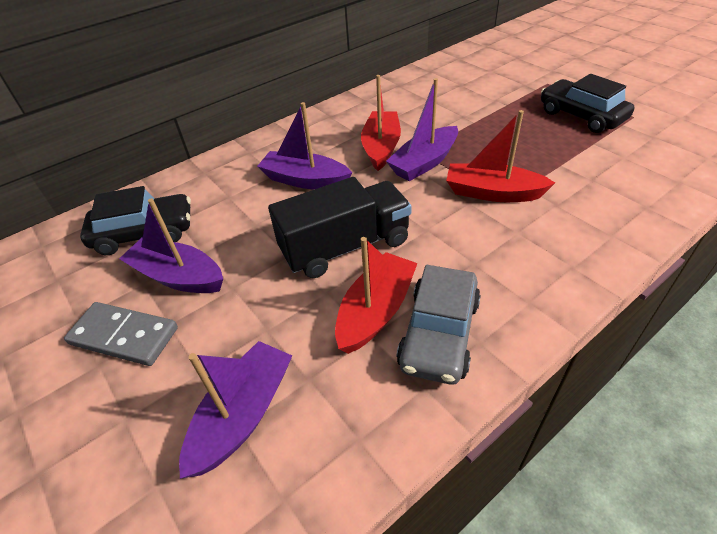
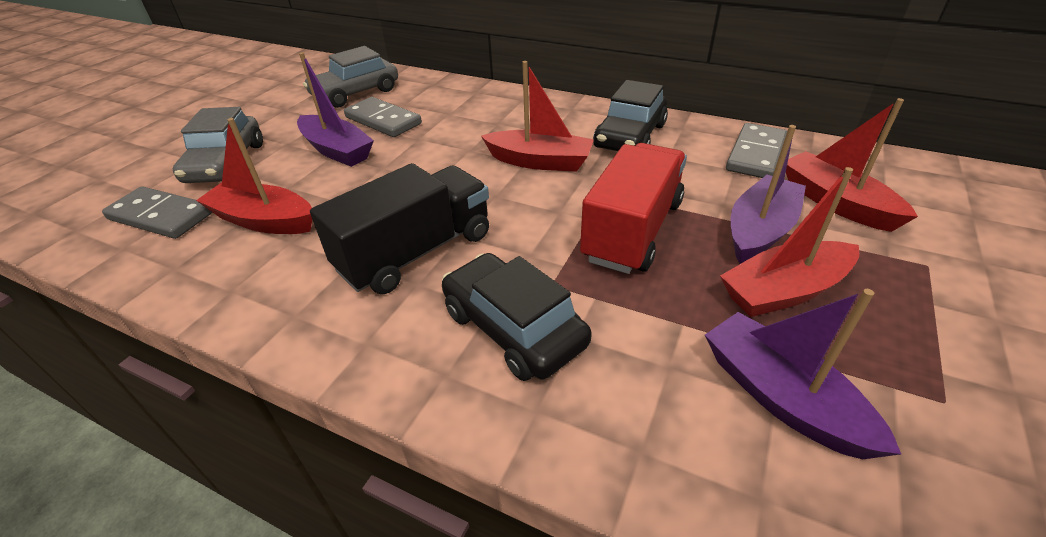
grey car: 1 -> 2
grey domino: 1 -> 3
purple boat: 4 -> 3
red boat: 3 -> 4
red truck: 0 -> 1

